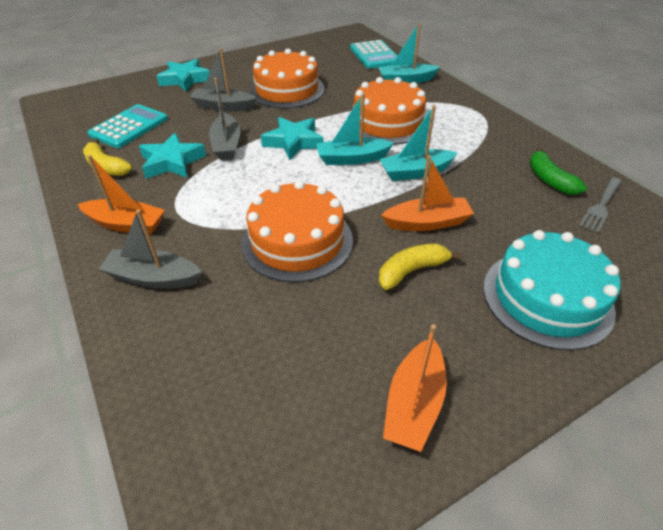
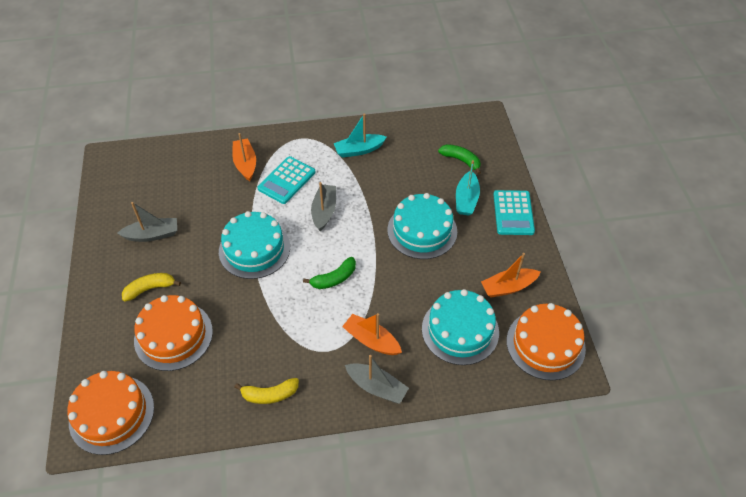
green banana: 1 -> 2
grey fork: 1 -> 0
turquoise boat: 3 -> 2
turquoise cake: 1 -> 3
turquoise star: 3 -> 0

